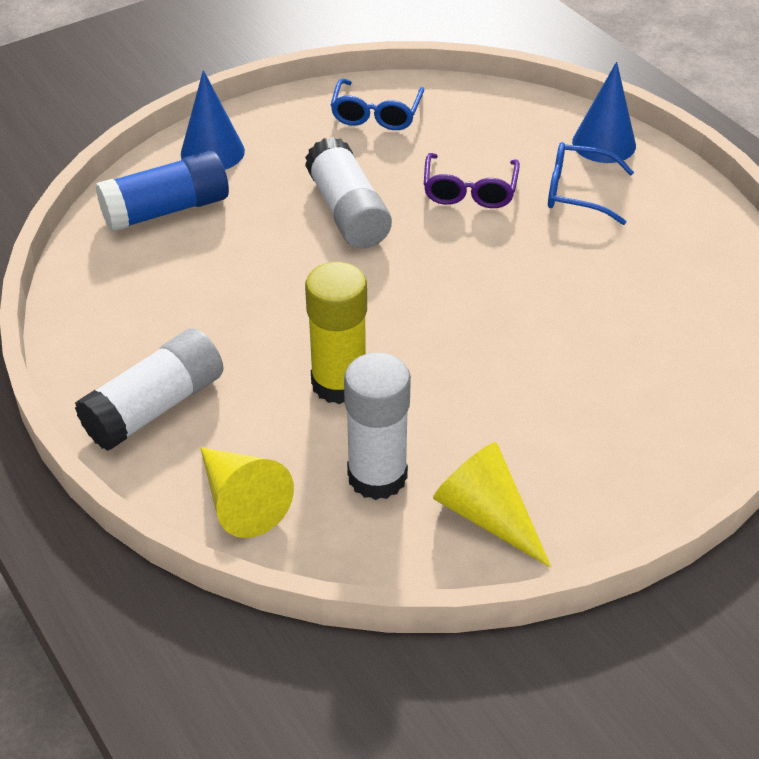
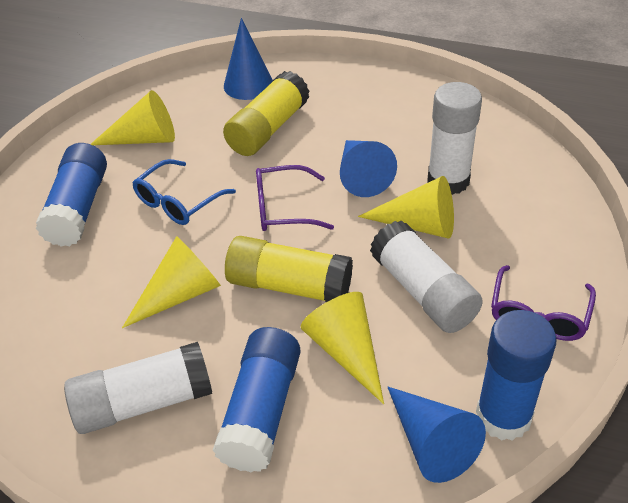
blue cone: 2 -> 3
blue glasses: 2 -> 1
blue glue stick: 1 -> 3
purple glasses: 1 -> 2
yellow cone: 2 -> 4
yellow glue stick: 1 -> 2

